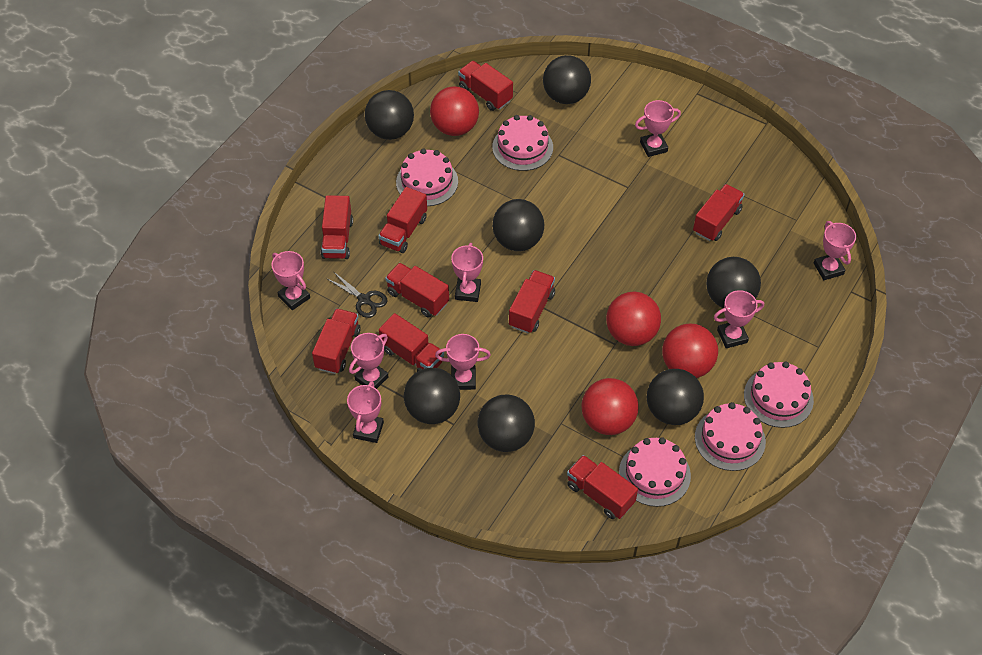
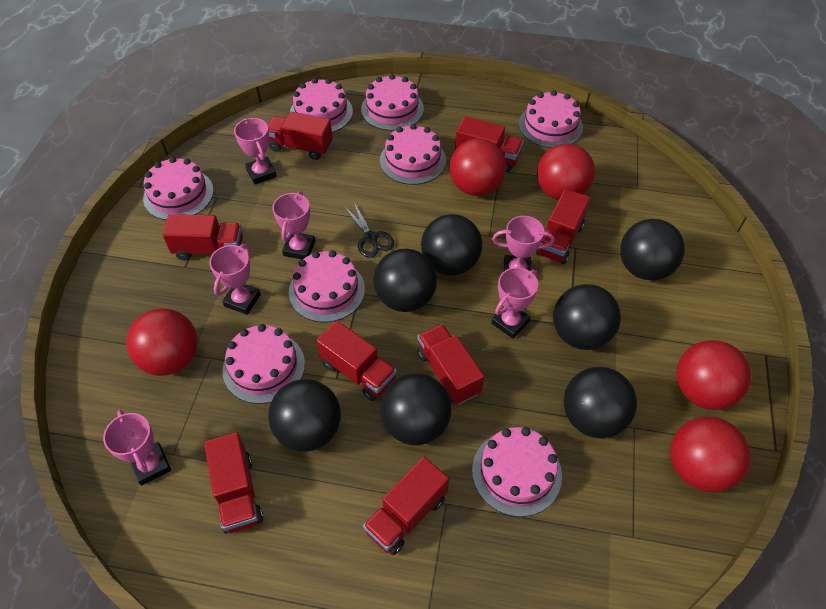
pink cake: 5 -> 8
pink trophy: 8 -> 6
red ball: 4 -> 5
red truck: 9 -> 8

